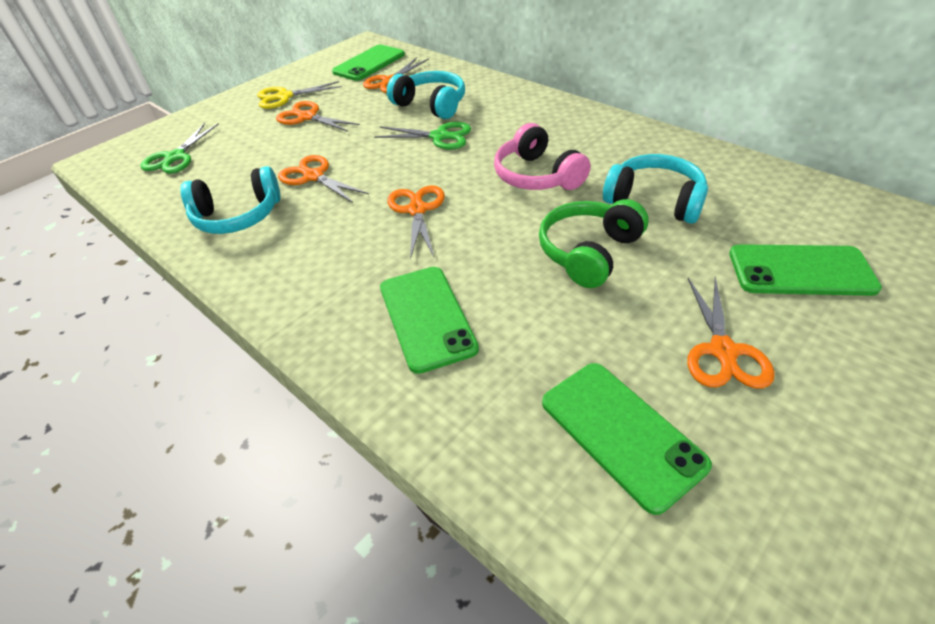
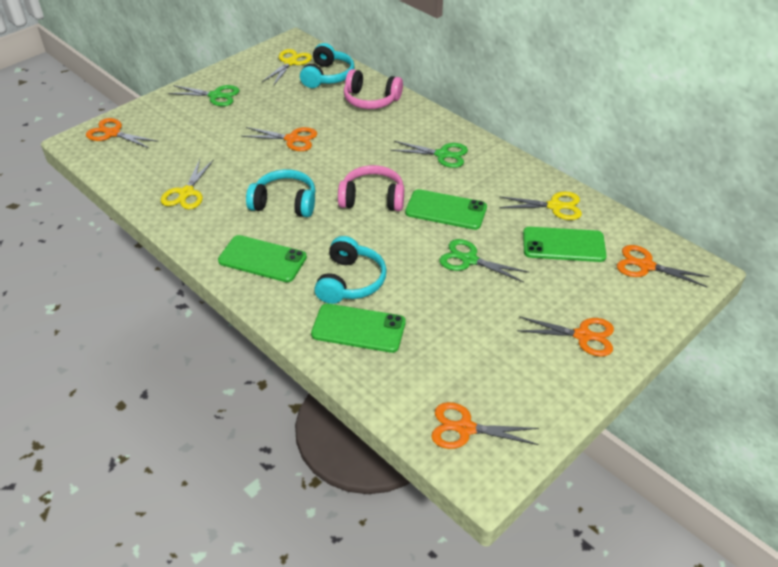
green headphones: 1 -> 0
green scissors: 2 -> 3
pink headphones: 1 -> 2
yellow scissors: 1 -> 3

